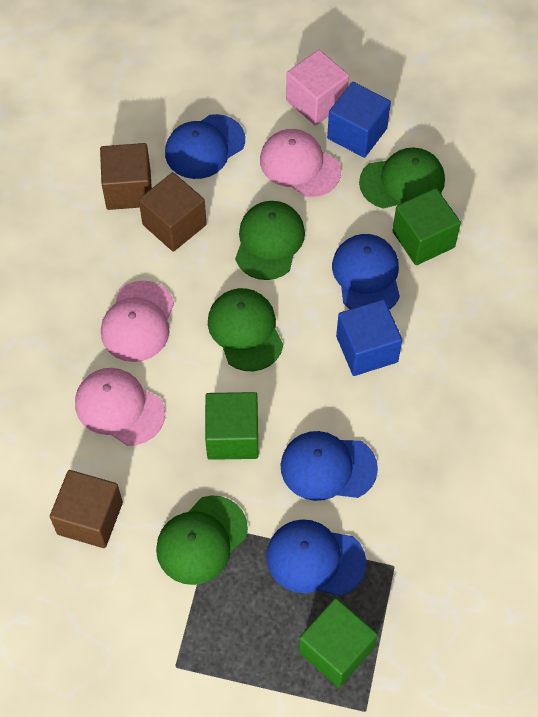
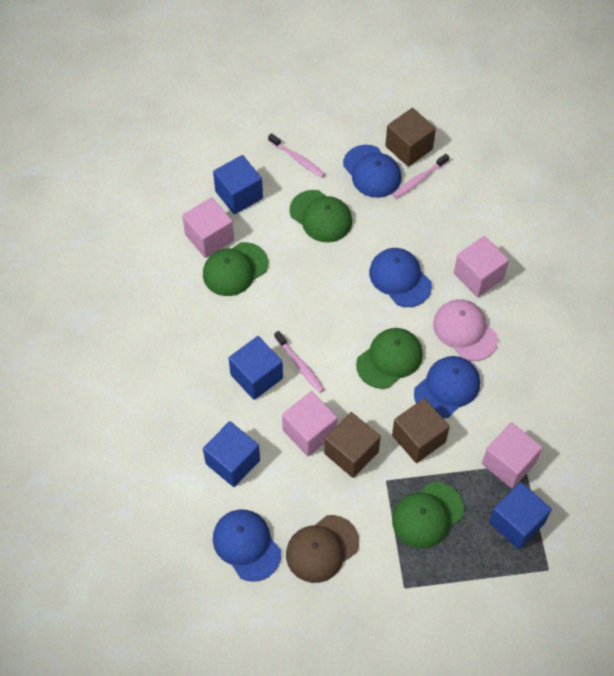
blue cube: 2 -> 4
brown cap: 0 -> 1
green cube: 3 -> 0
pink cap: 3 -> 1
pink cube: 1 -> 4
pink toothbrush: 0 -> 3

